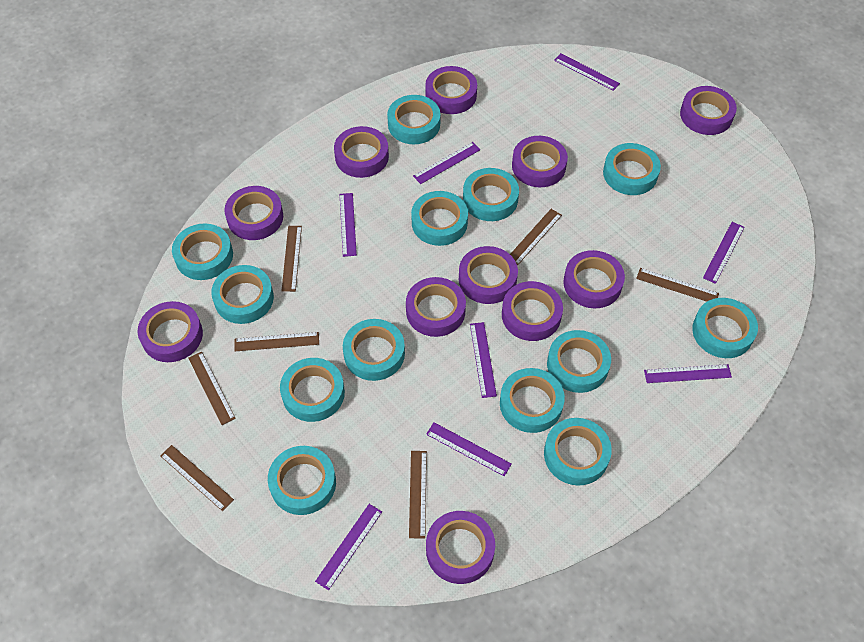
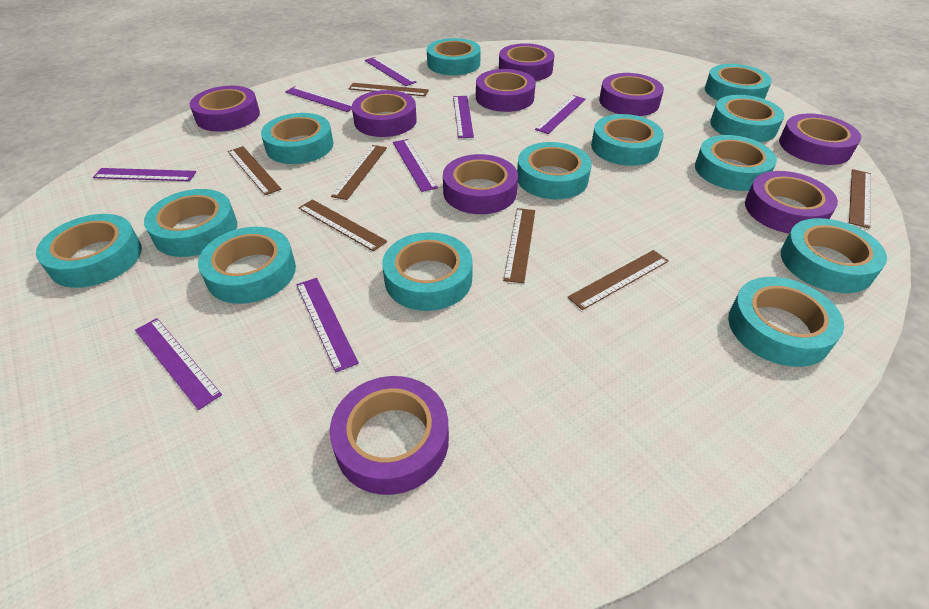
purple tape: 11 -> 9

